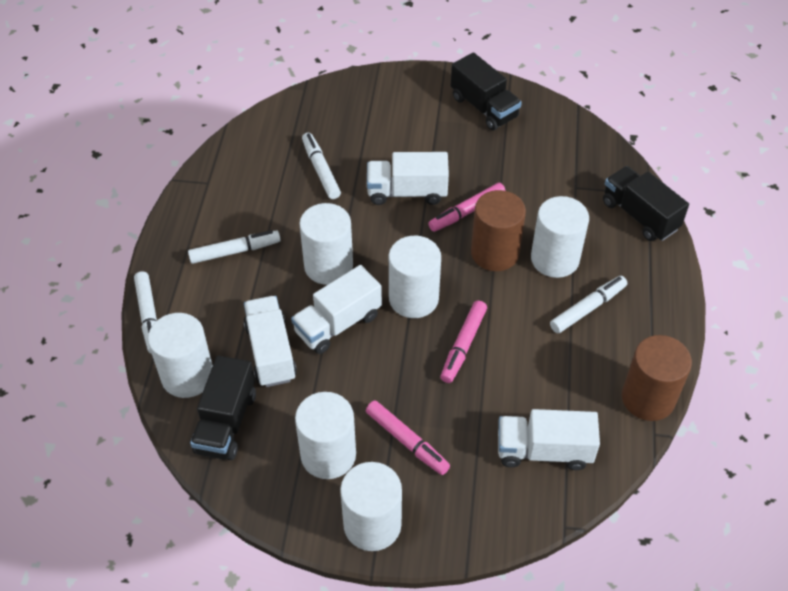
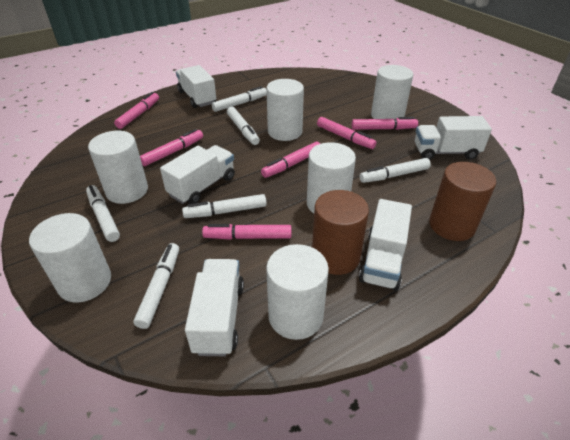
black truck: 3 -> 0
pink marker: 3 -> 6
white marker: 4 -> 6
white truck: 4 -> 5

